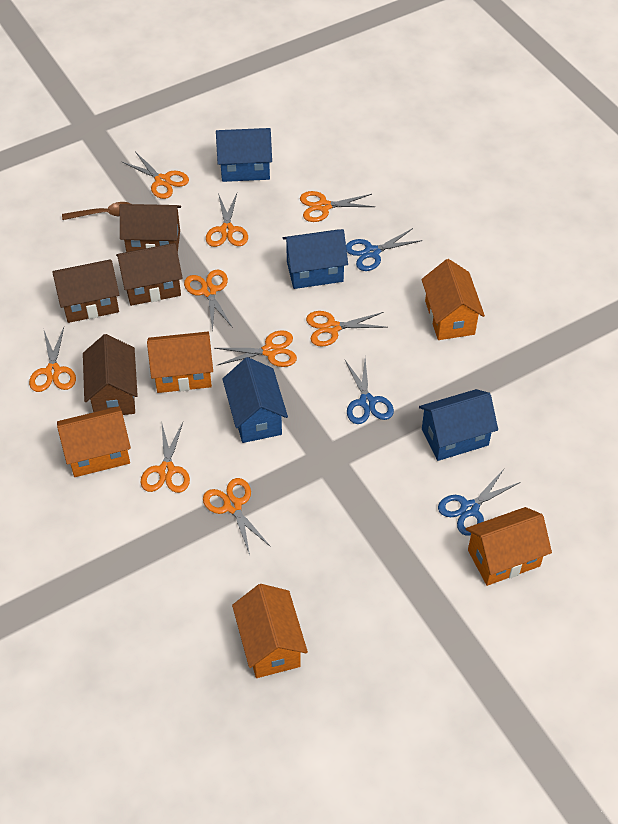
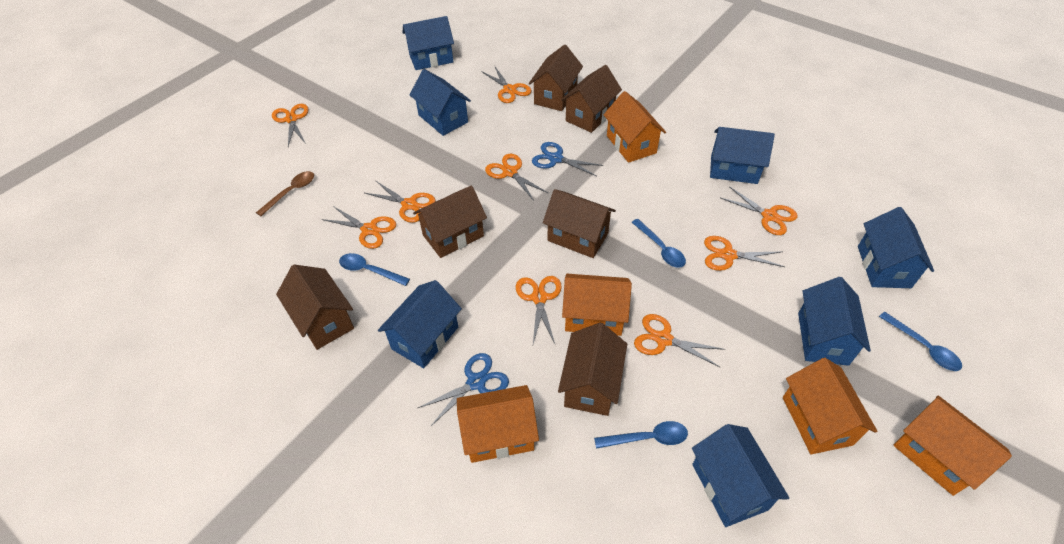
blue house: 4 -> 7
blue scissors: 3 -> 2
blue spoon: 0 -> 4
brown house: 4 -> 6

